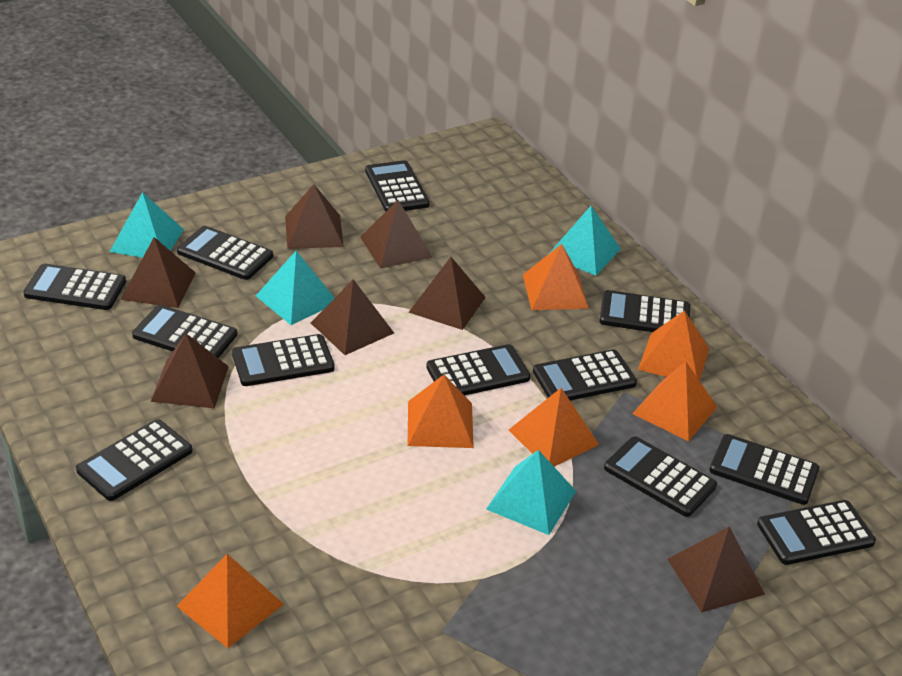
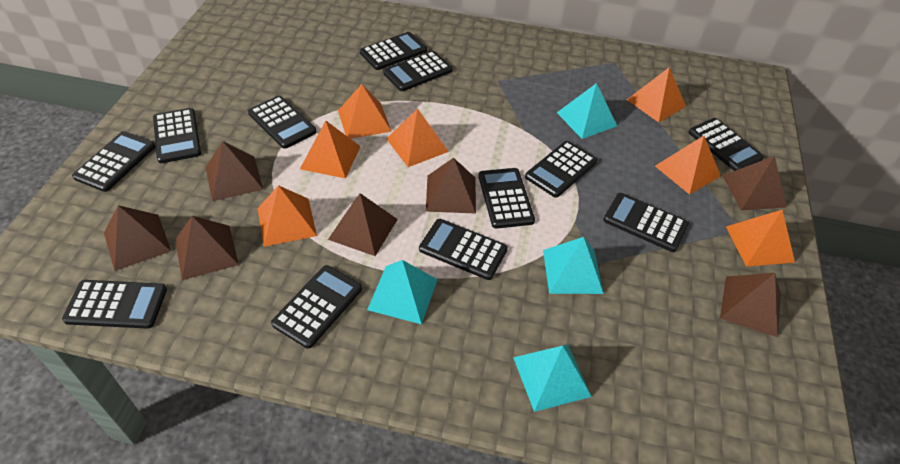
orange pyramid: 6 -> 7

